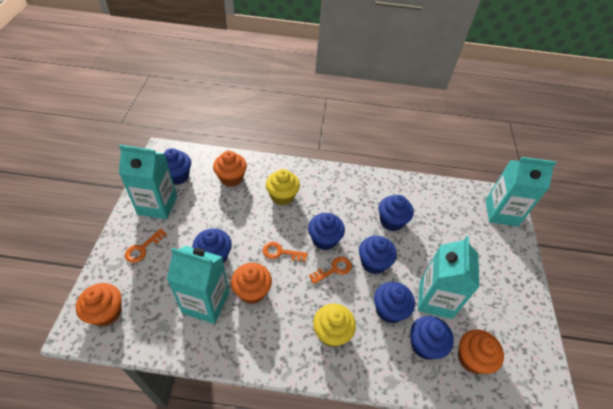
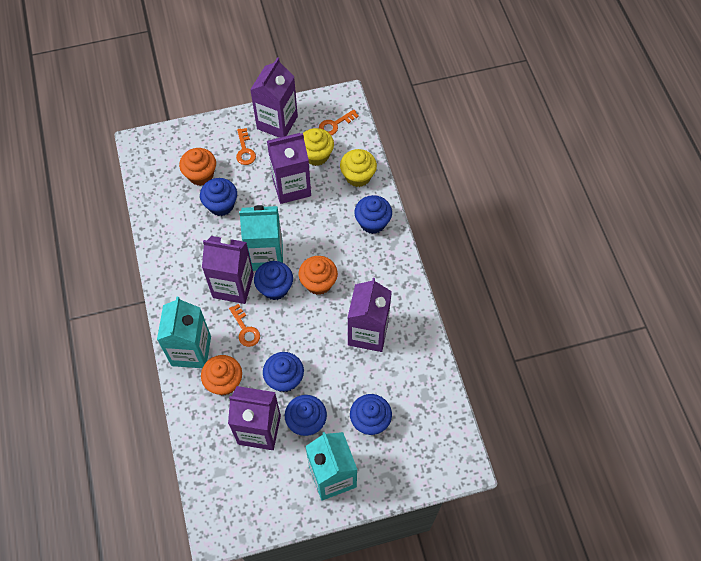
blue cupcake: 7 -> 6
orange cupcake: 4 -> 3
purple carton: 0 -> 5
turquoise carton: 4 -> 3

